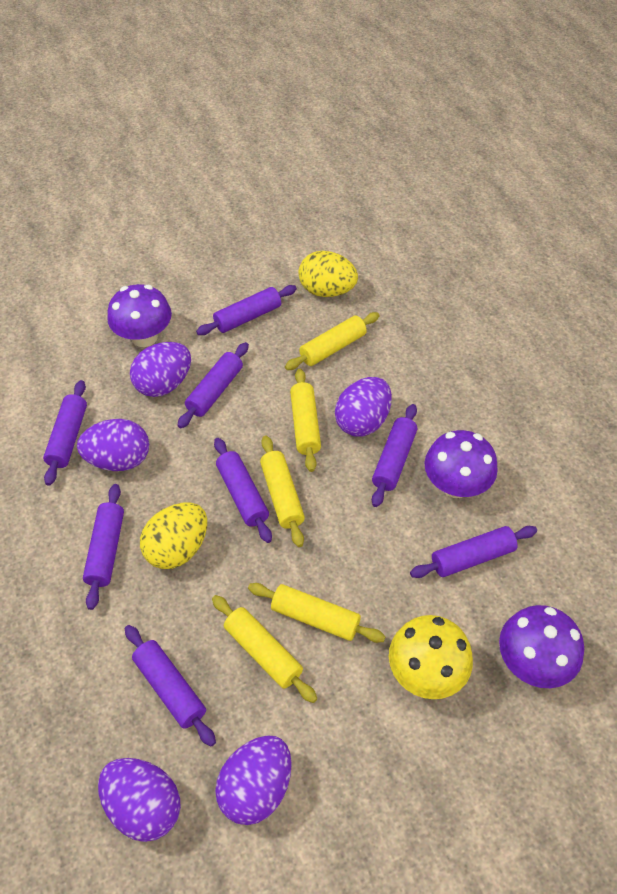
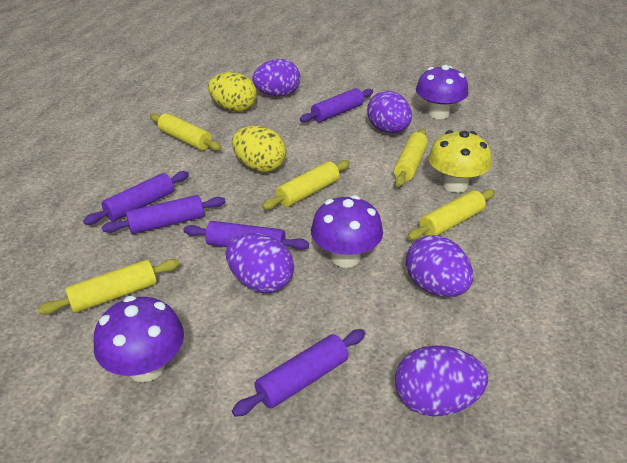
purple rolling pin: 8 -> 5

